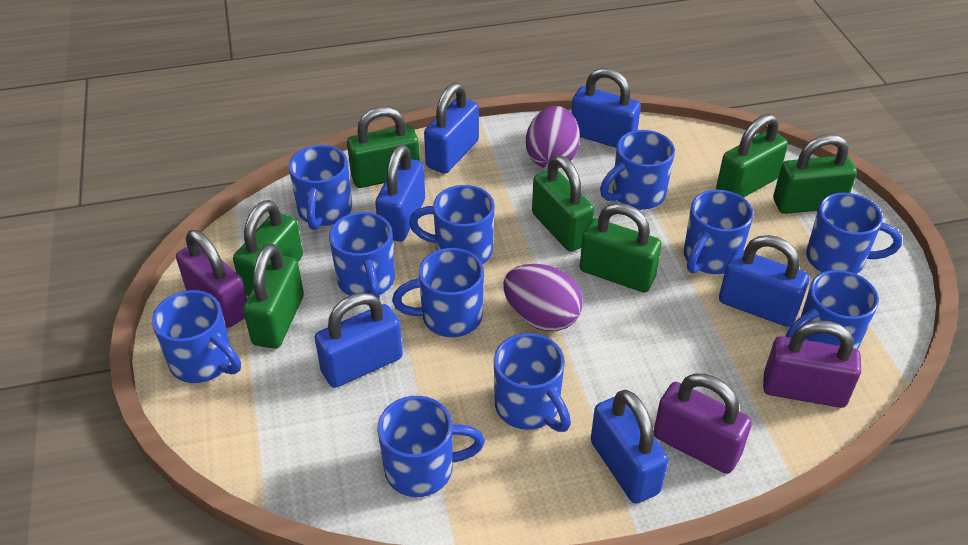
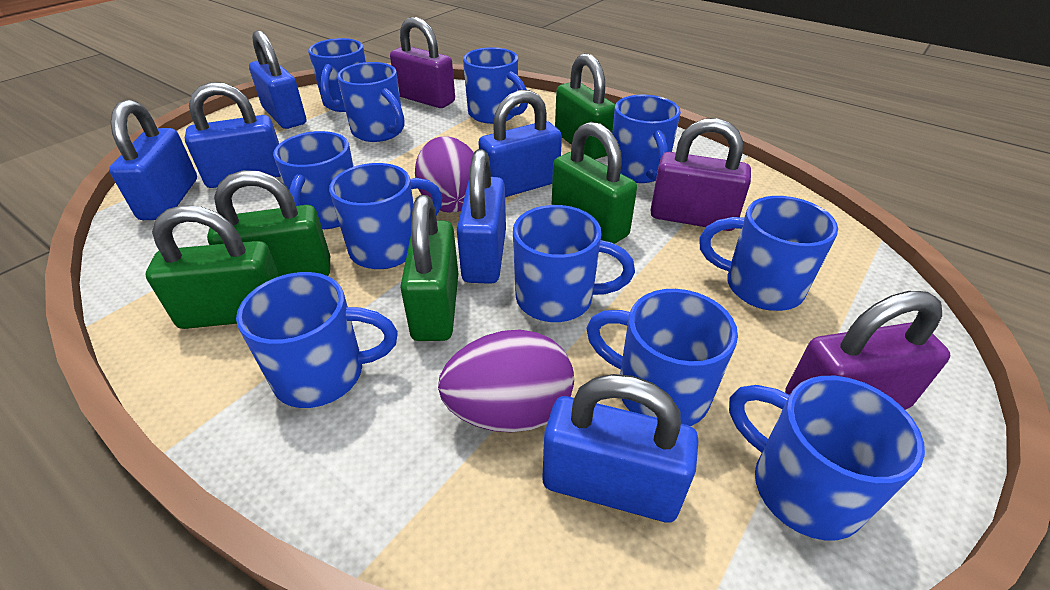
green padlock: 7 -> 5

